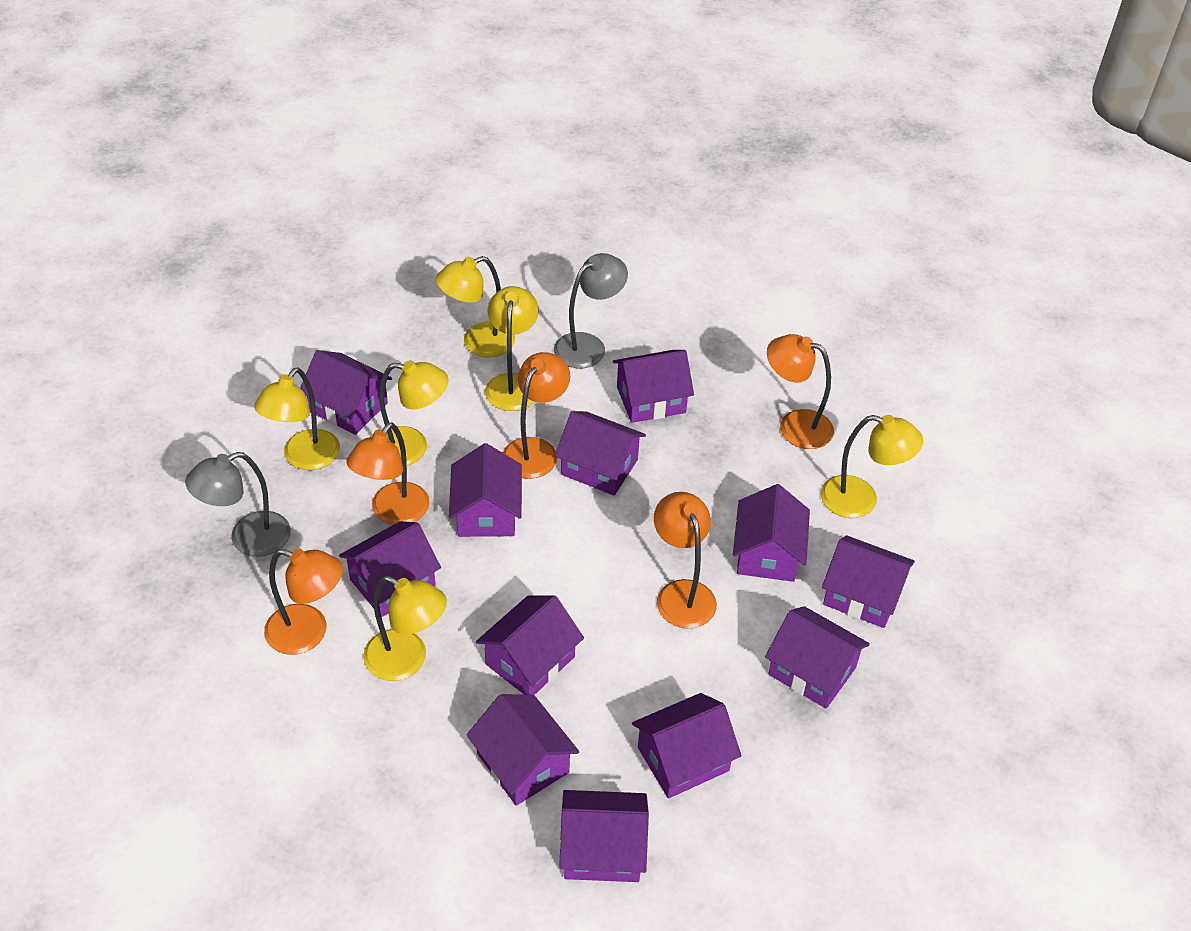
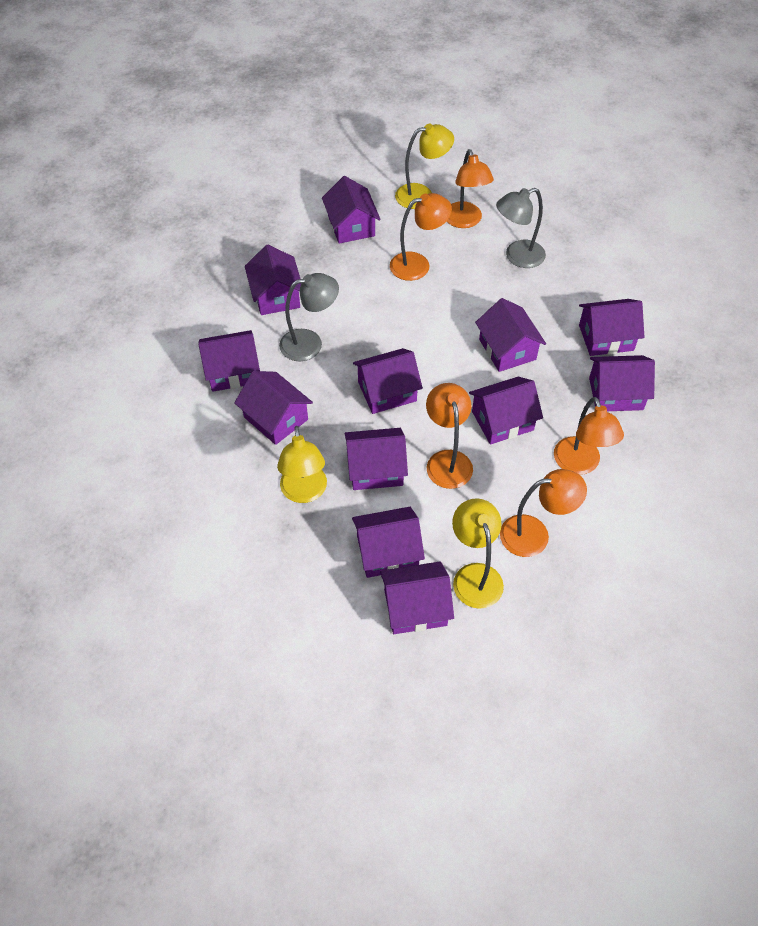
yellow lamp: 6 -> 3

